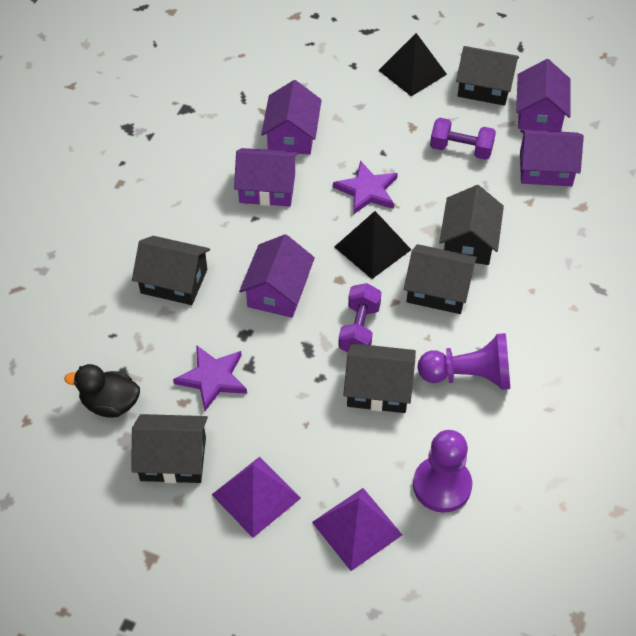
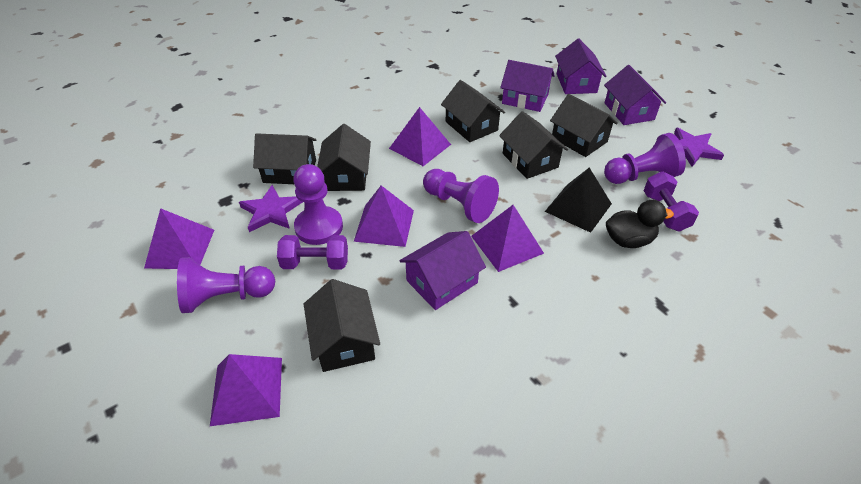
black pyramid: 2 -> 1
purple house: 5 -> 4
purple pawn: 2 -> 4
purple pyramid: 2 -> 5

